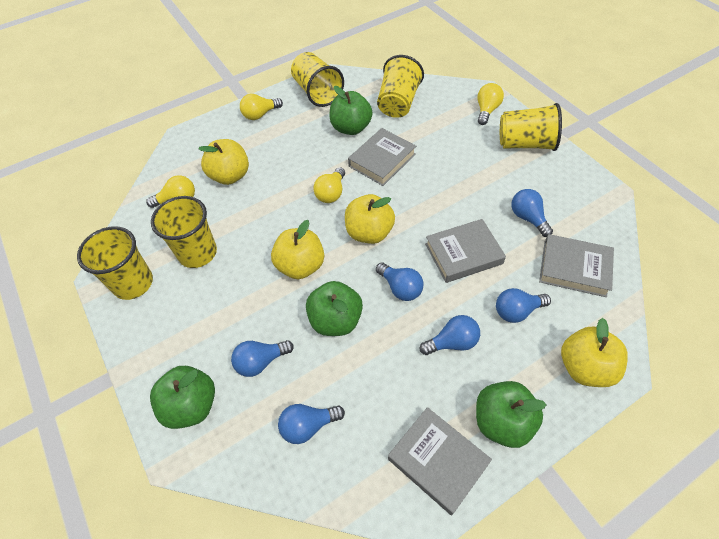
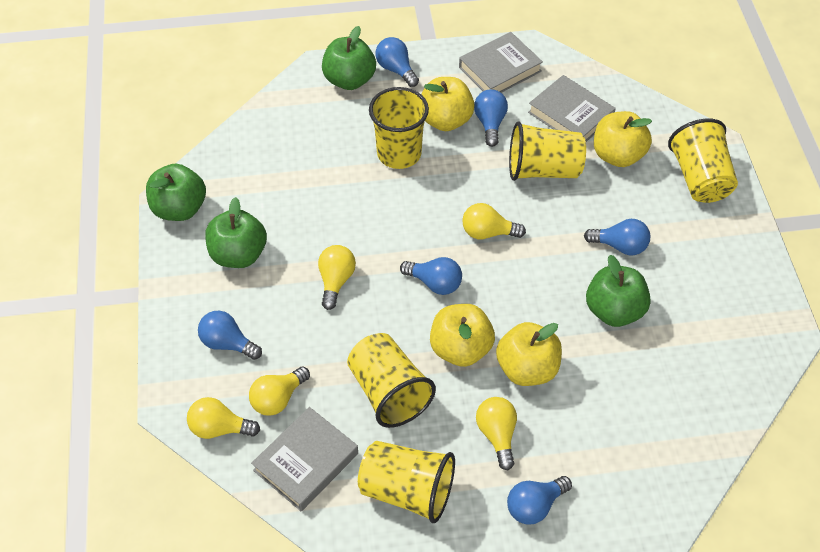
grey book: 4 -> 3
yellow light bulb: 4 -> 5

